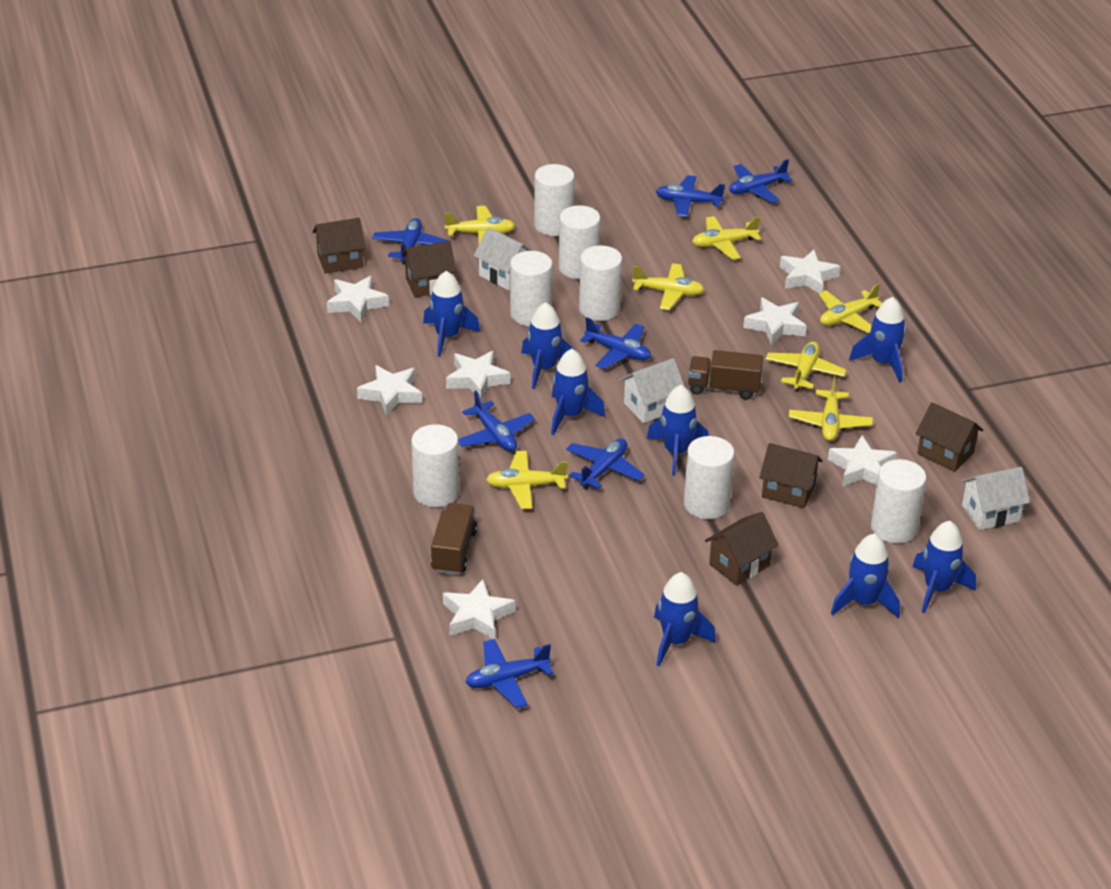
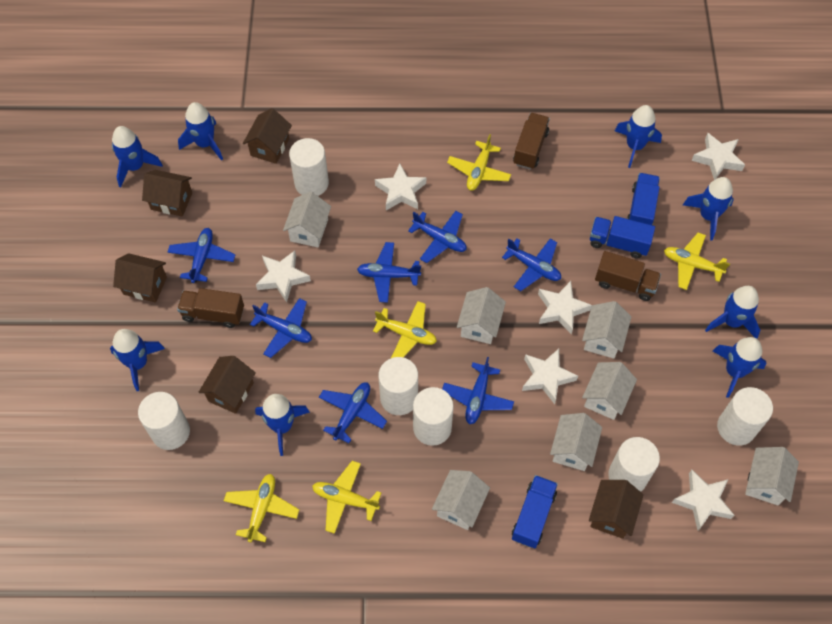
blue truck: 0 -> 3
brown truck: 2 -> 3
white cylinder: 7 -> 6
white house: 3 -> 7
white star: 7 -> 6
yellow plane: 7 -> 5

